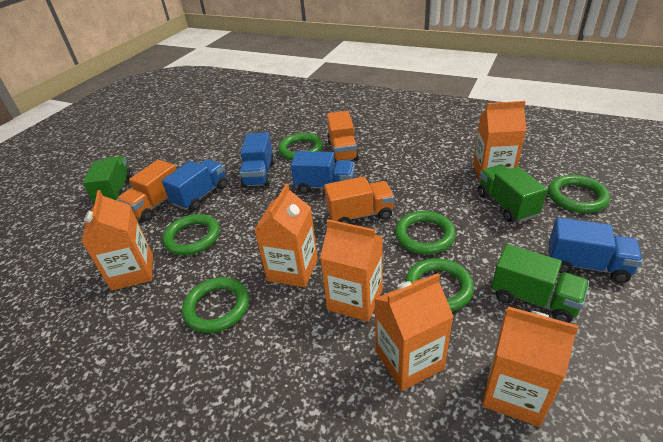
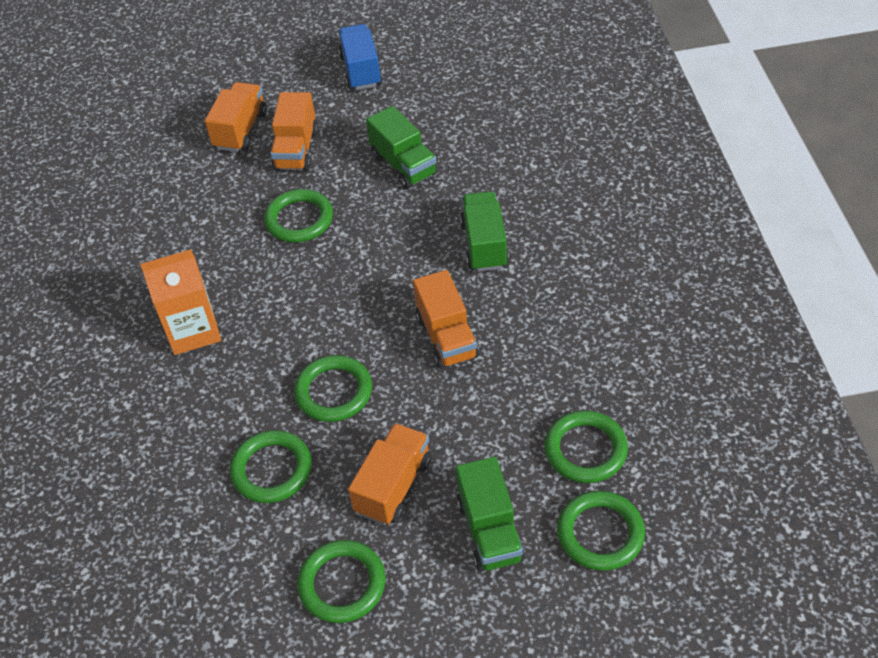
blue truck: 4 -> 1
orange carton: 6 -> 1
orange truck: 3 -> 4

